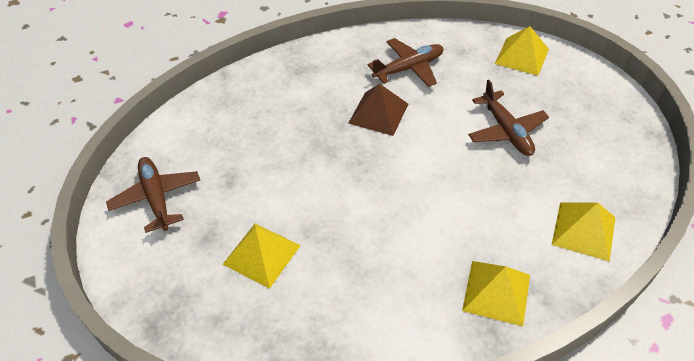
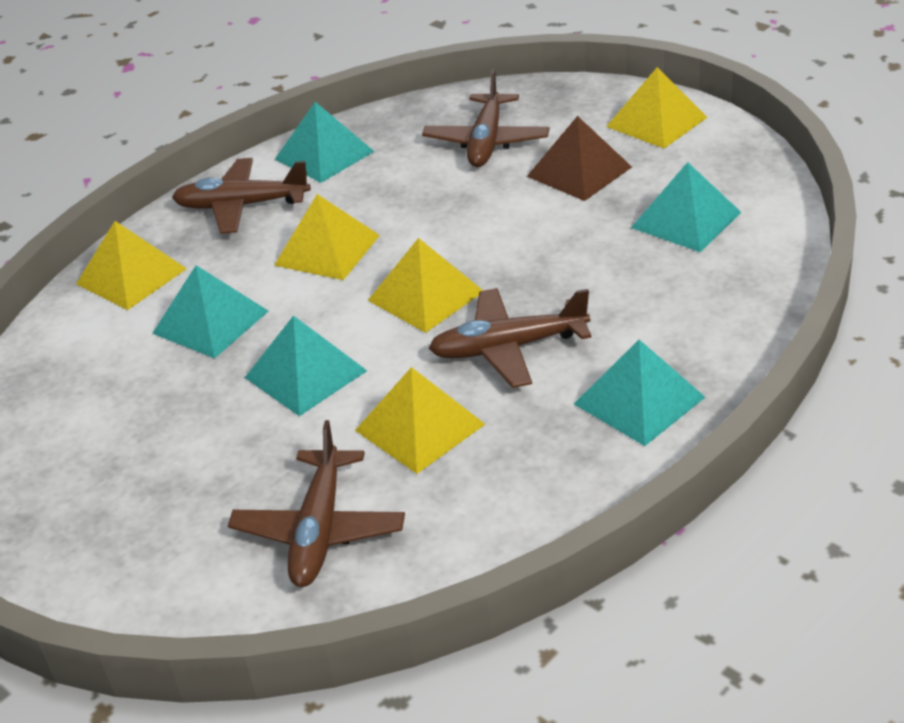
brown plane: 3 -> 4
turquoise pyramid: 0 -> 5
yellow pyramid: 4 -> 5

